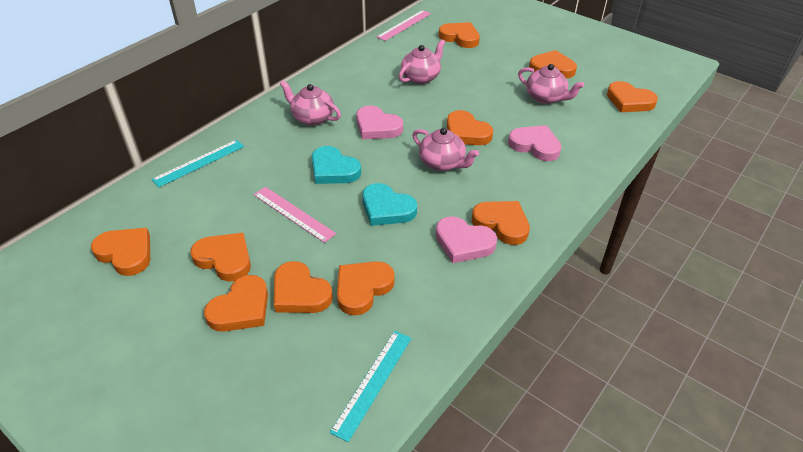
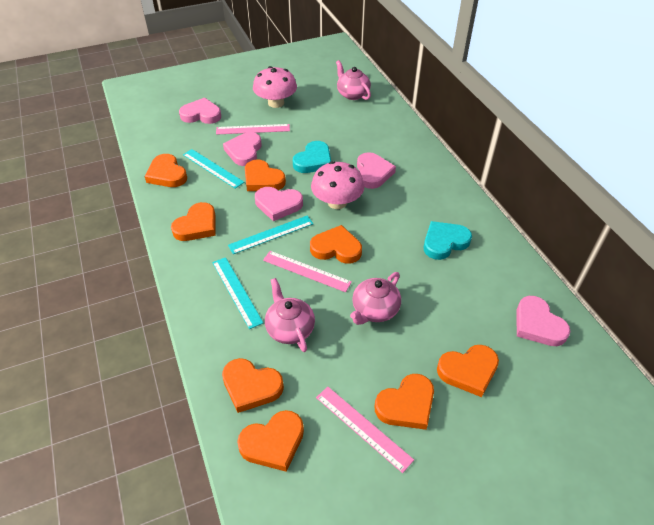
orange heart: 10 -> 8
pink heart: 3 -> 5
pink mushroom: 0 -> 2
pink ruler: 2 -> 3
pink teapot: 4 -> 3
turquoise ruler: 2 -> 3

